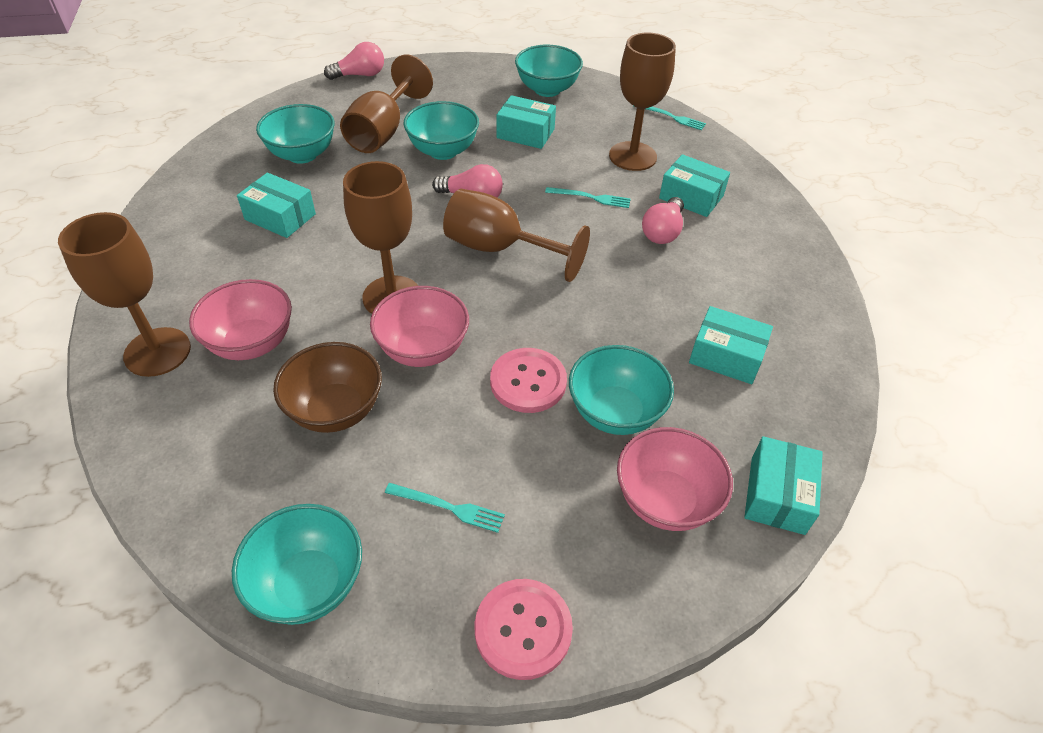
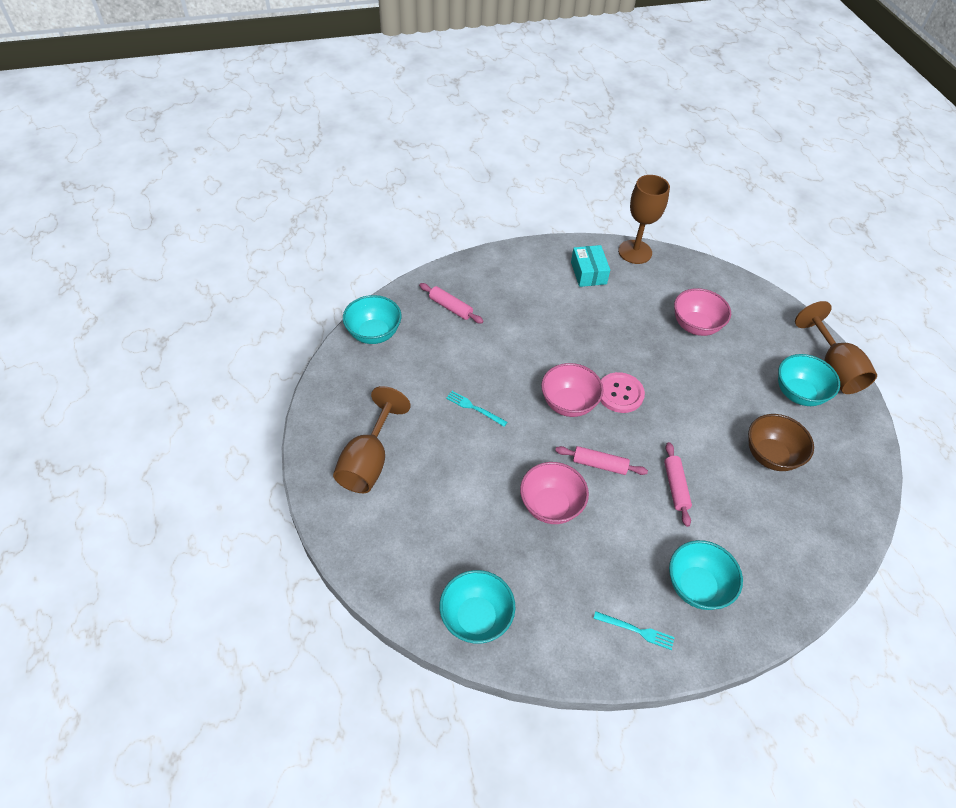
brown goblet: 5 -> 3
pink button: 2 -> 1
pink light bulb: 3 -> 0
pink rolling pin: 0 -> 3
turquoise bowl: 5 -> 4
turquoise box: 5 -> 1
turquoise fork: 3 -> 2

